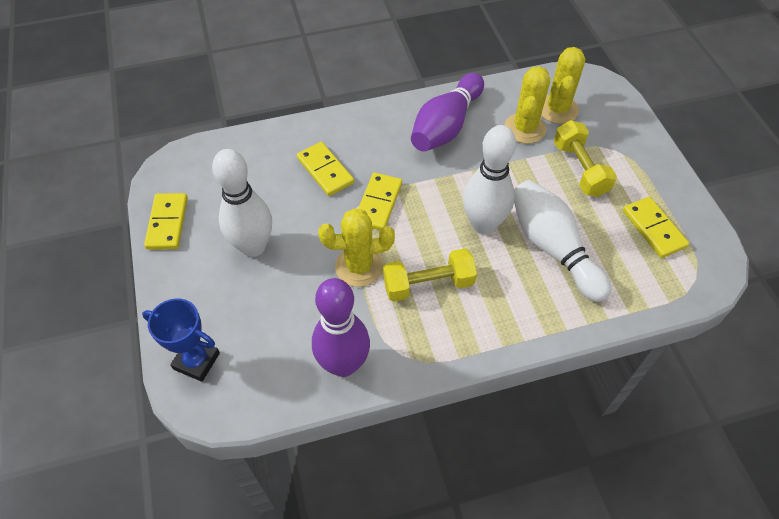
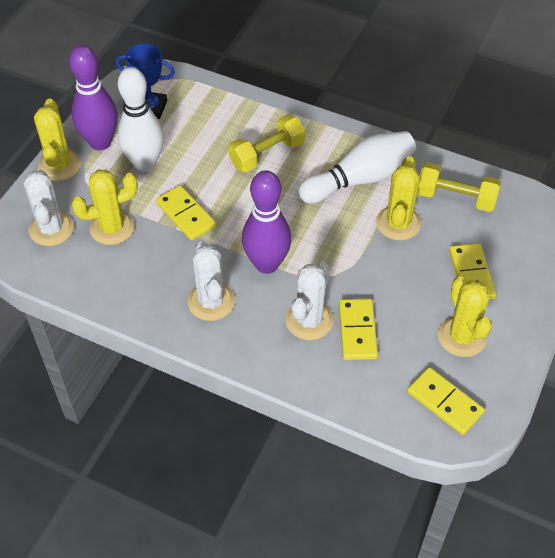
white bowling pin: 3 -> 2
white cactus: 0 -> 3
yellow cactus: 3 -> 4

